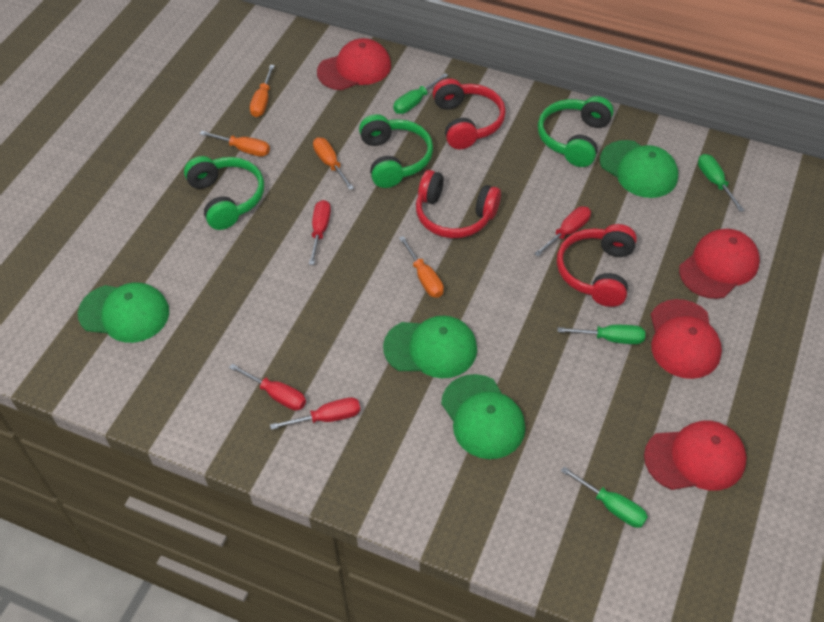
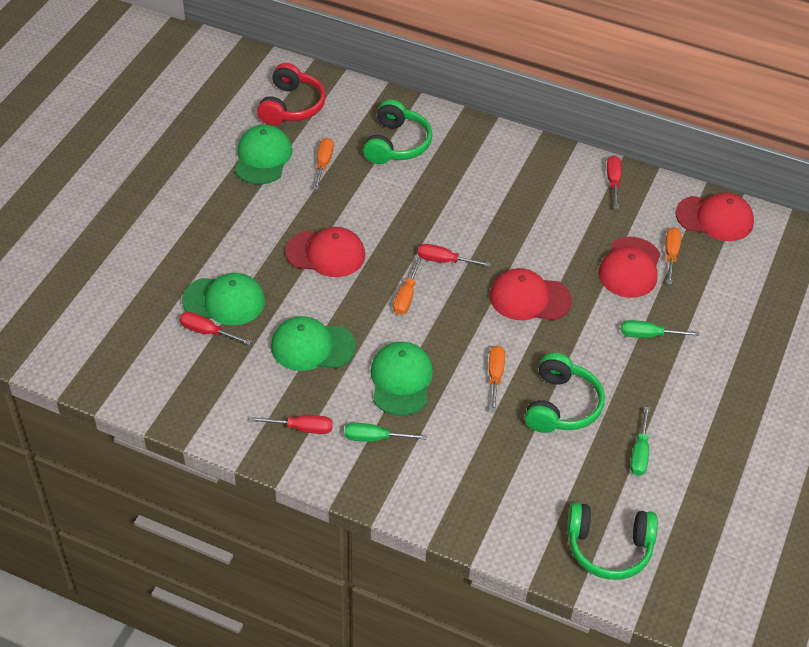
green screwdriver: 4 -> 3
red headphones: 3 -> 1

